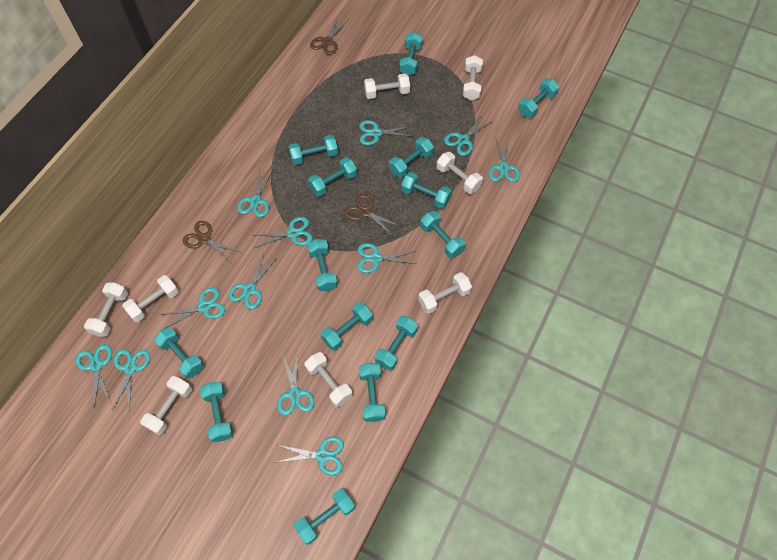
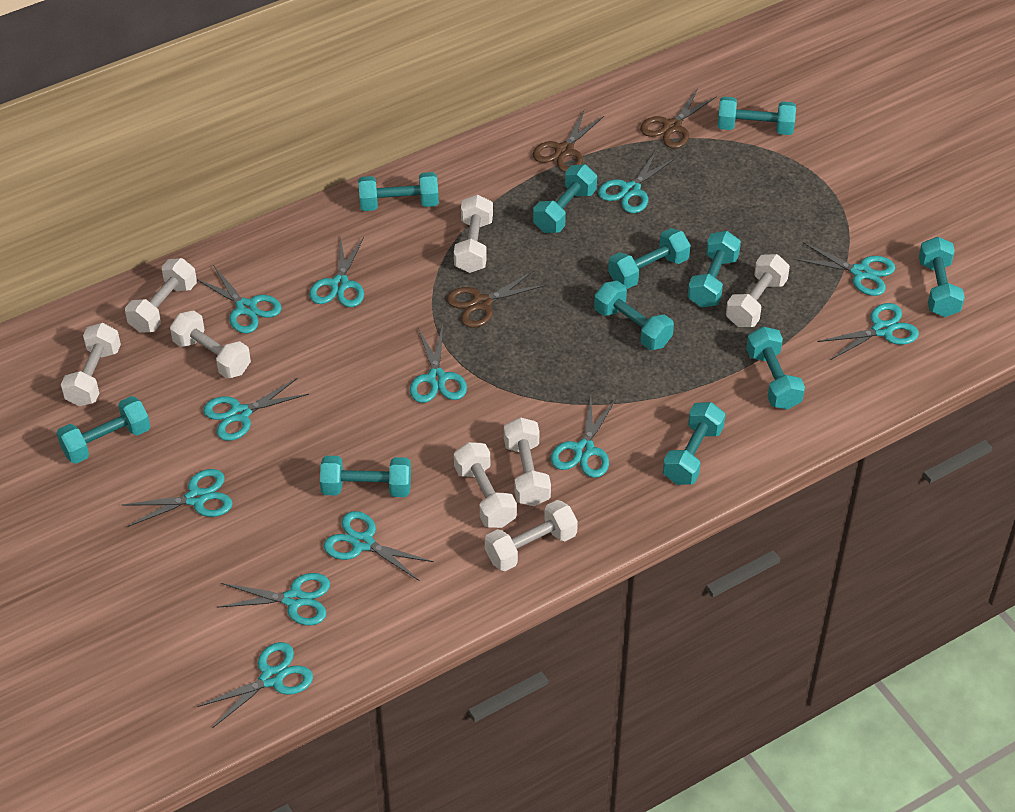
turquoise dumbbell: 14 -> 11

